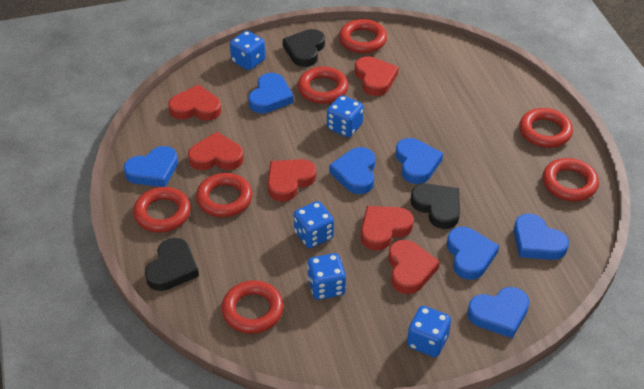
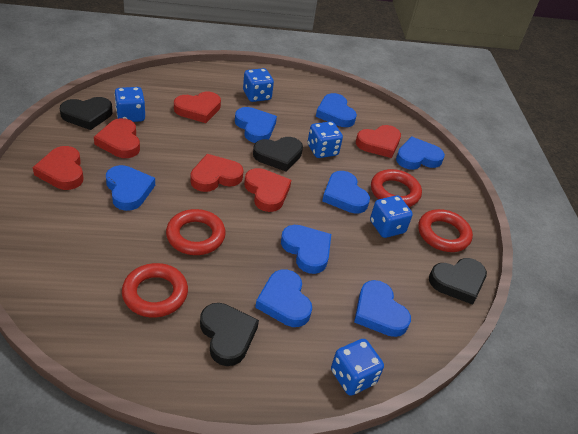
black heart: 3 -> 4
blue heart: 7 -> 8
red ring: 7 -> 4

